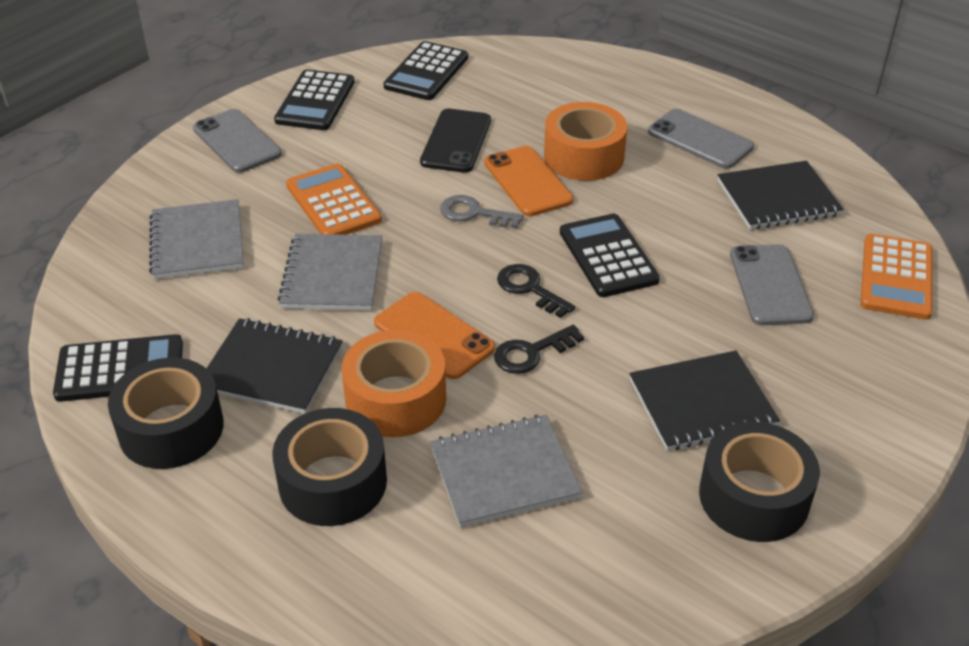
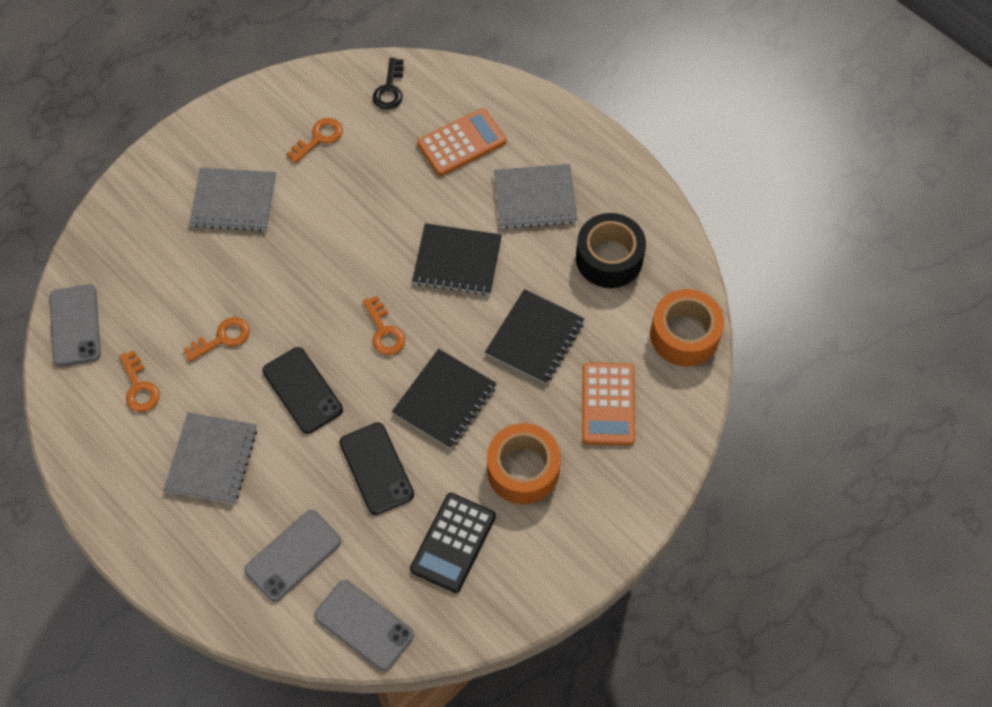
black calculator: 4 -> 1
black key: 2 -> 1
black phone: 1 -> 2
black tape: 3 -> 1
grey key: 1 -> 0
orange key: 0 -> 4
orange phone: 2 -> 0

